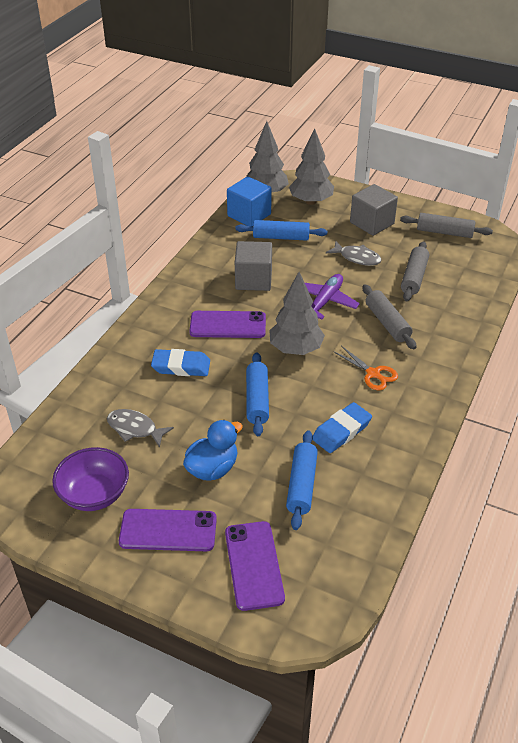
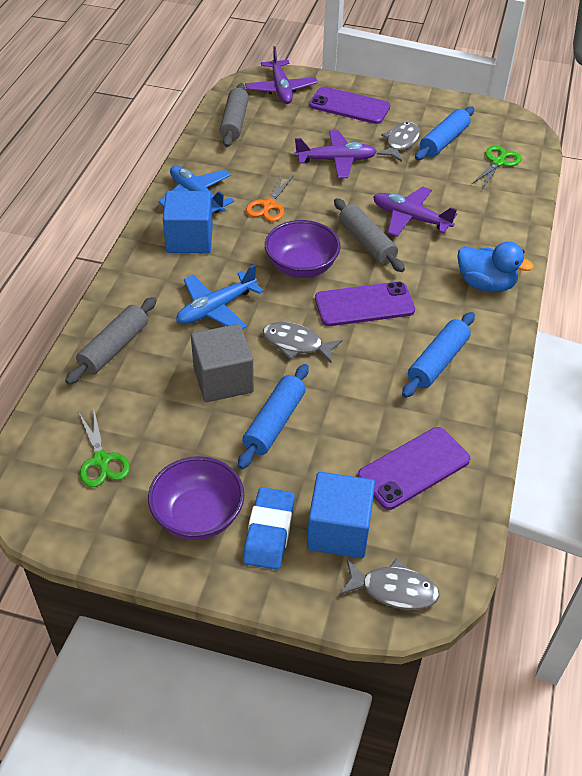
blue cube: 1 -> 2
blue eraser: 2 -> 1
blue plane: 0 -> 2
green scissors: 0 -> 2
grey cube: 2 -> 1
grey fish: 2 -> 3
grey tree: 3 -> 0
purple bowl: 1 -> 2
purple plane: 1 -> 3

